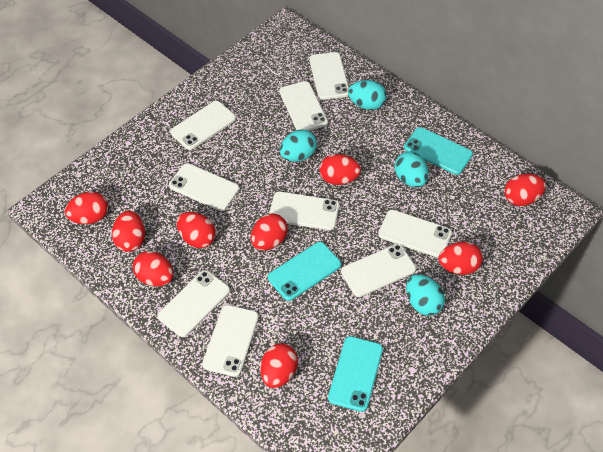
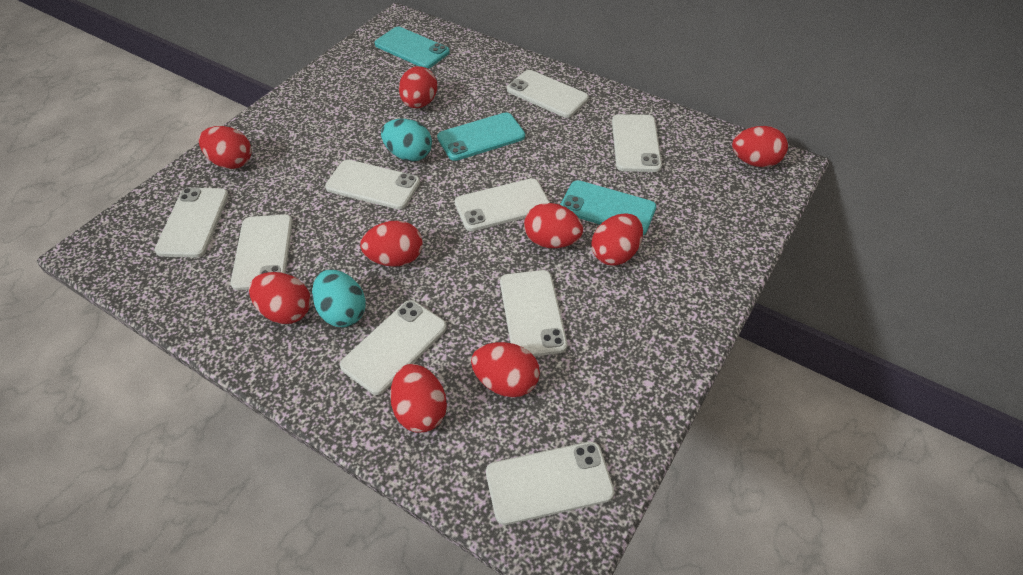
turquoise egg: 4 -> 2

